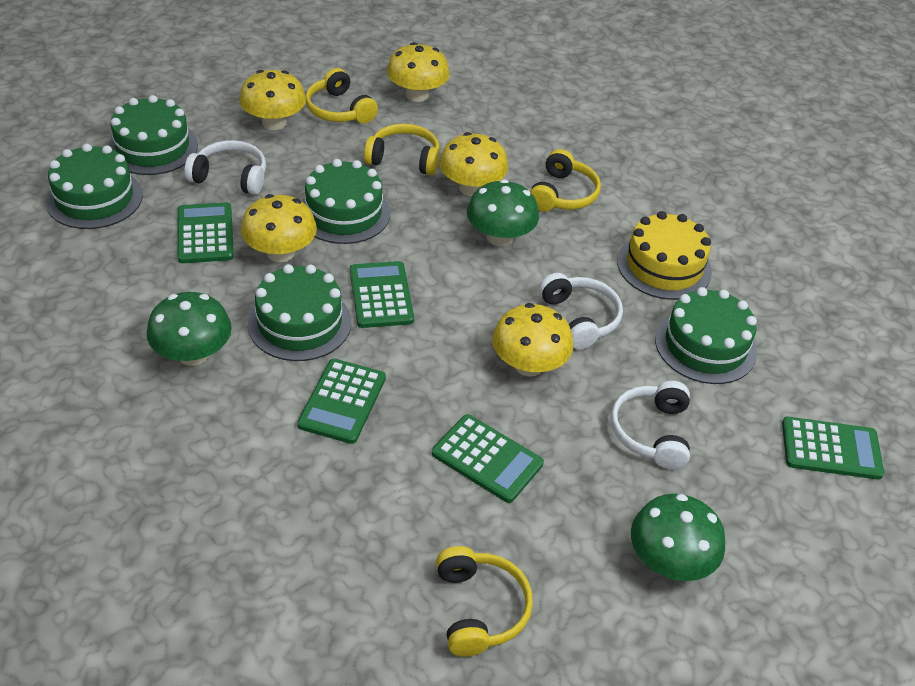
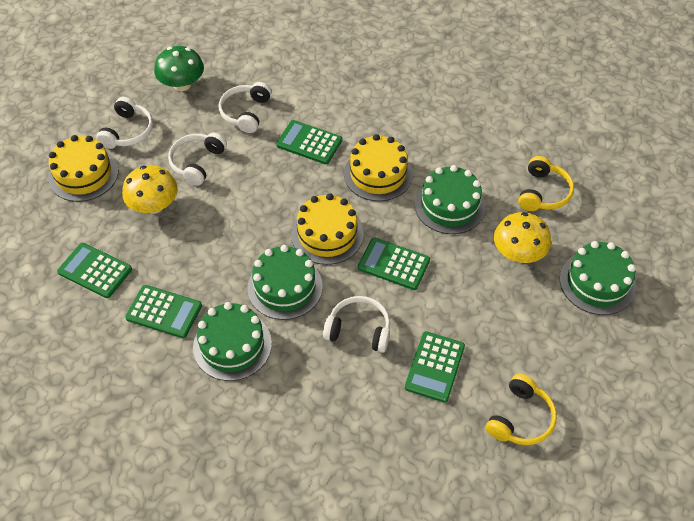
green cake: 5 -> 4
green mushroom: 3 -> 1
white headphones: 3 -> 4
yellow cake: 1 -> 3
yellow headphones: 4 -> 2
yellow mushroom: 5 -> 2

